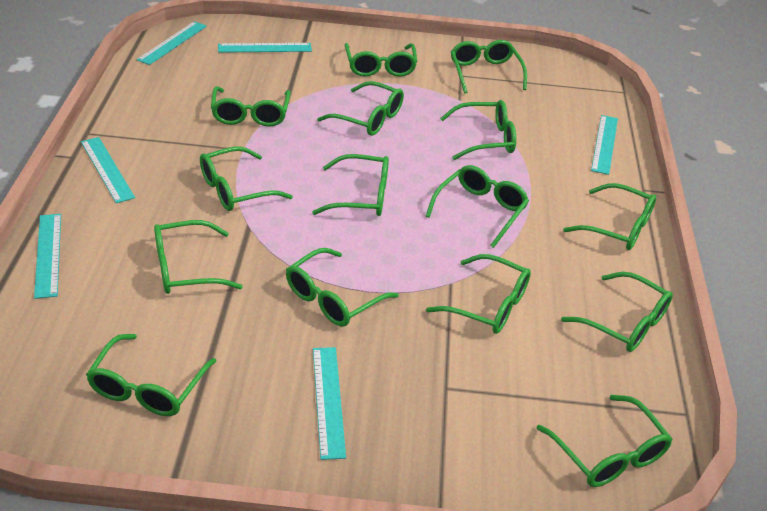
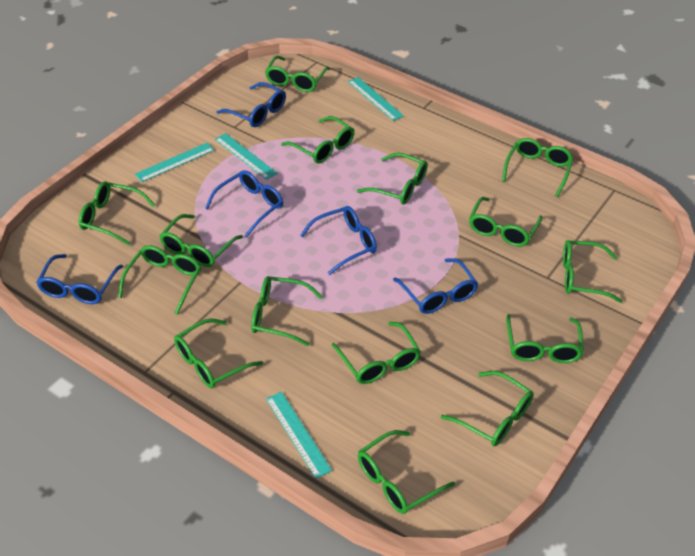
blue glasses: 0 -> 5
turquoise ruler: 6 -> 4

